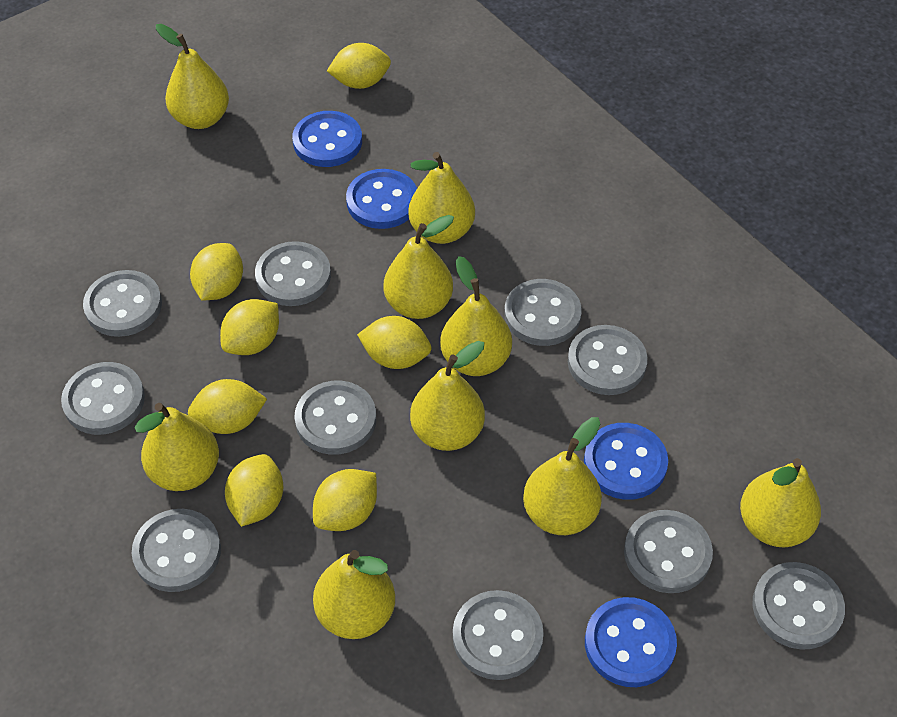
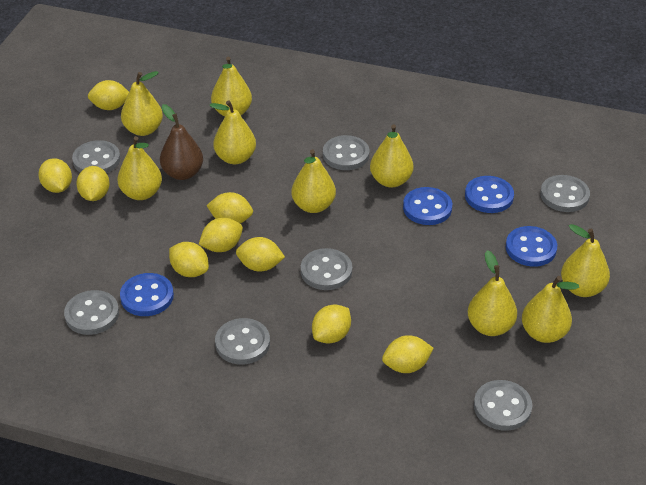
brown pear: 0 -> 1
grey button: 10 -> 7
yellow lemon: 7 -> 9

